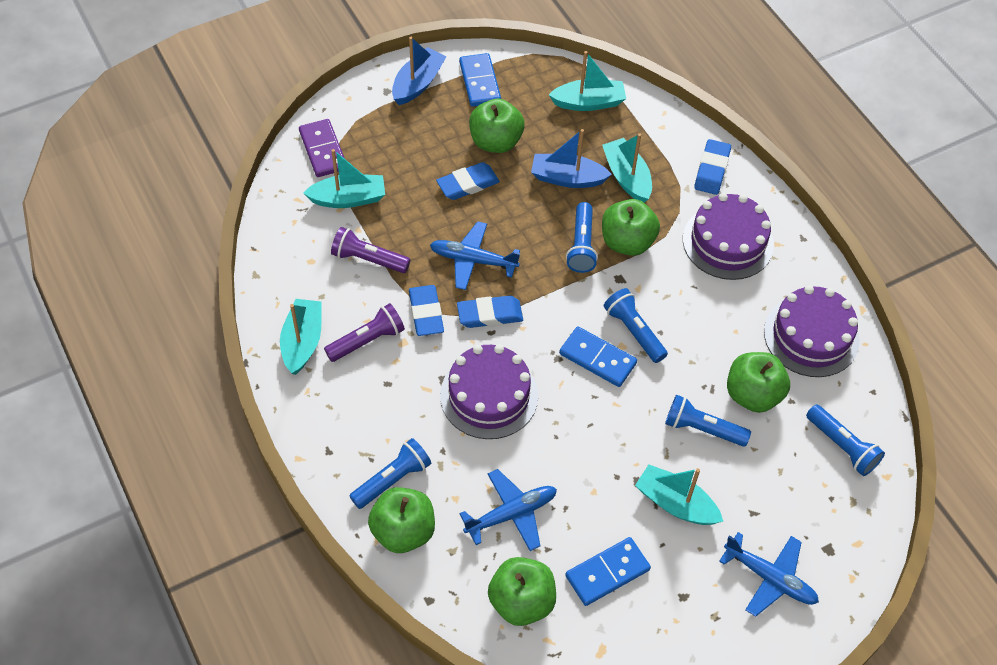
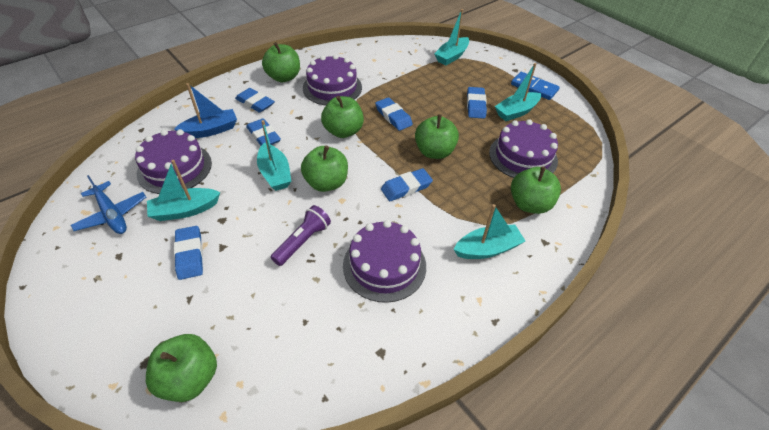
blue boat: 2 -> 1
blue domino: 3 -> 1
blue eraser: 4 -> 6
blue flashlight: 5 -> 0
blue plane: 3 -> 1
green apple: 5 -> 6
purple cake: 3 -> 4
purple domino: 1 -> 0
purple flashlight: 2 -> 1

